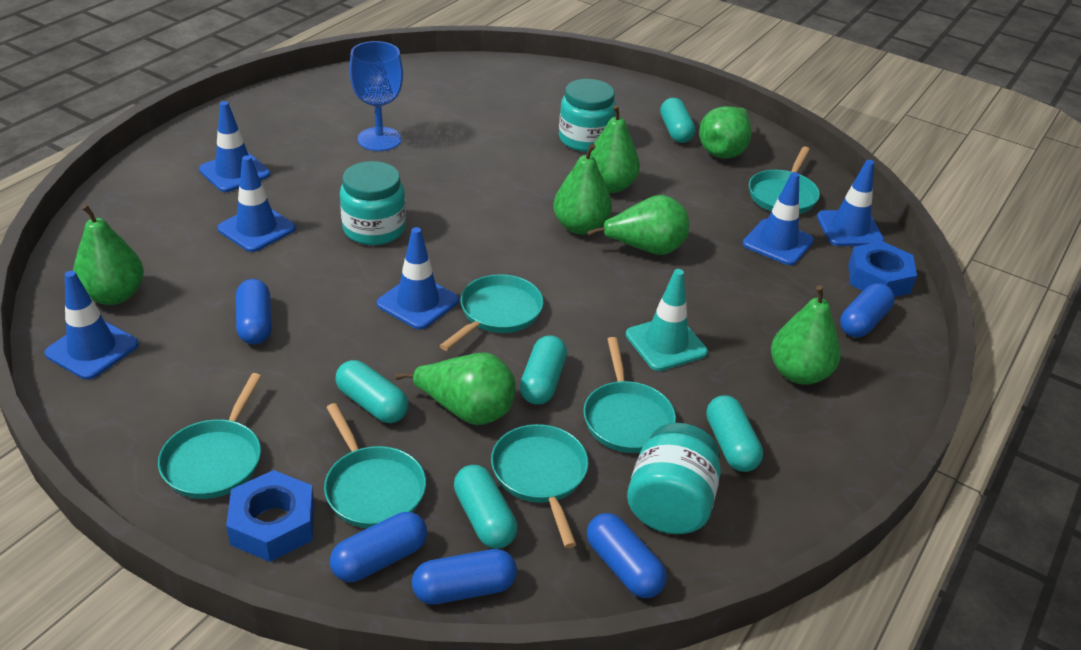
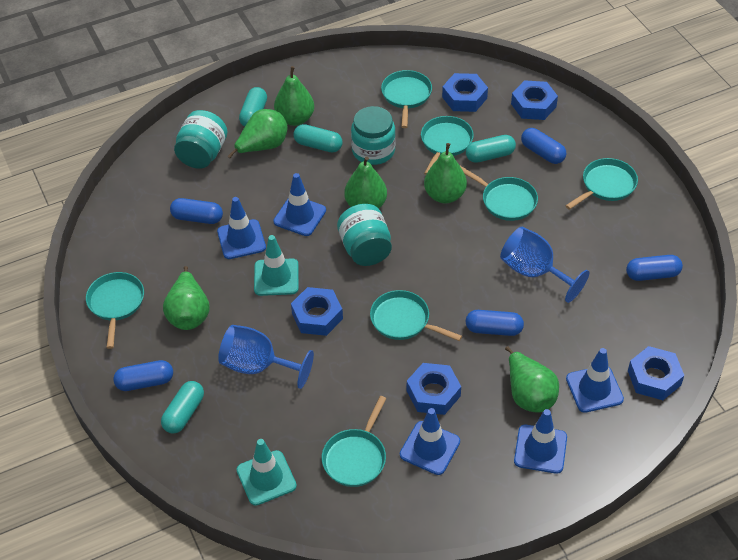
blue goblet: 1 -> 2
blue nut: 2 -> 5
blue traffic cone: 6 -> 5
green pear: 7 -> 6
turquoise capsule: 5 -> 4
turquoise pan: 6 -> 7
turquoise traffic cone: 1 -> 2

